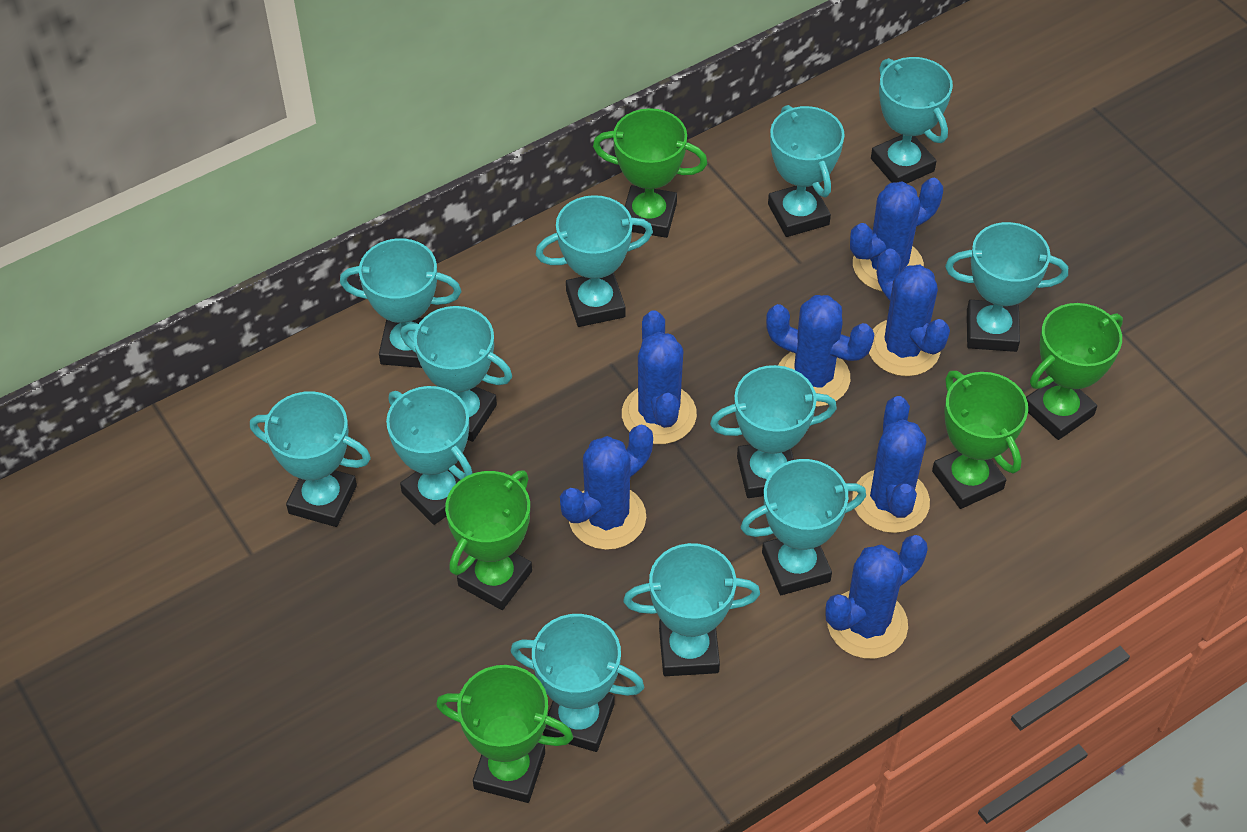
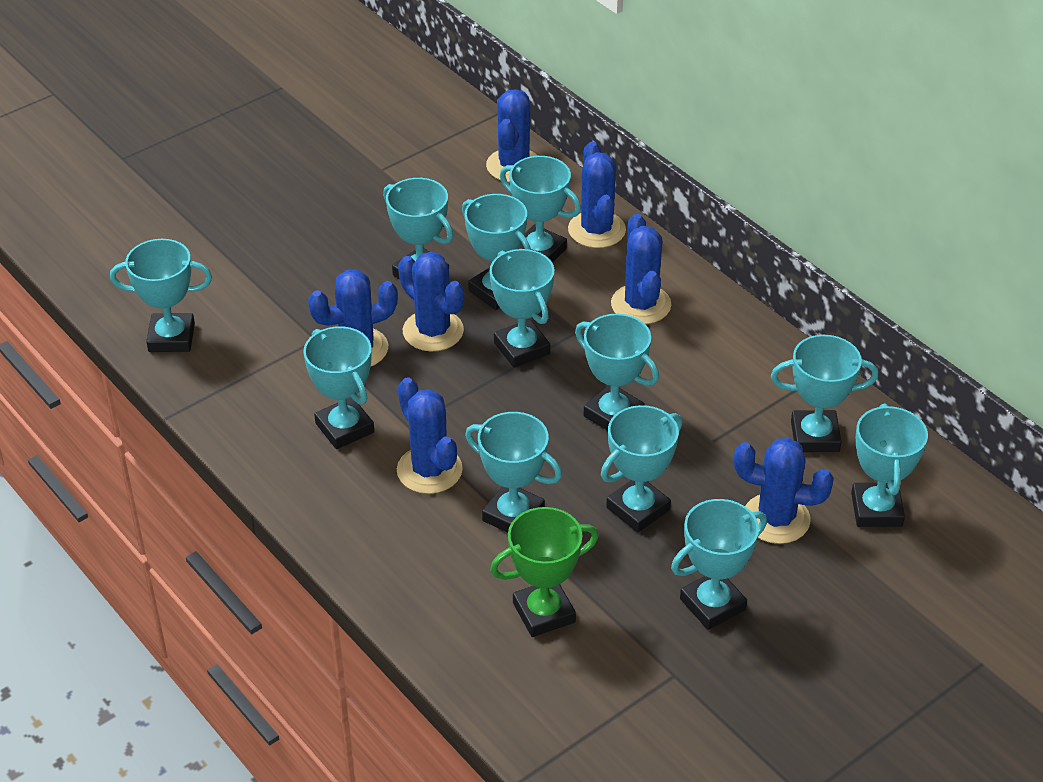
green trophy: 5 -> 1

